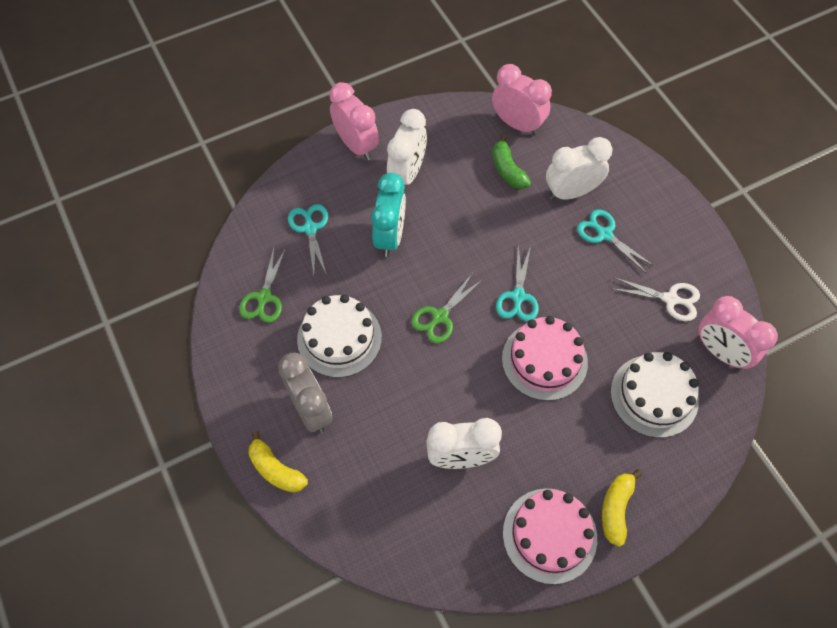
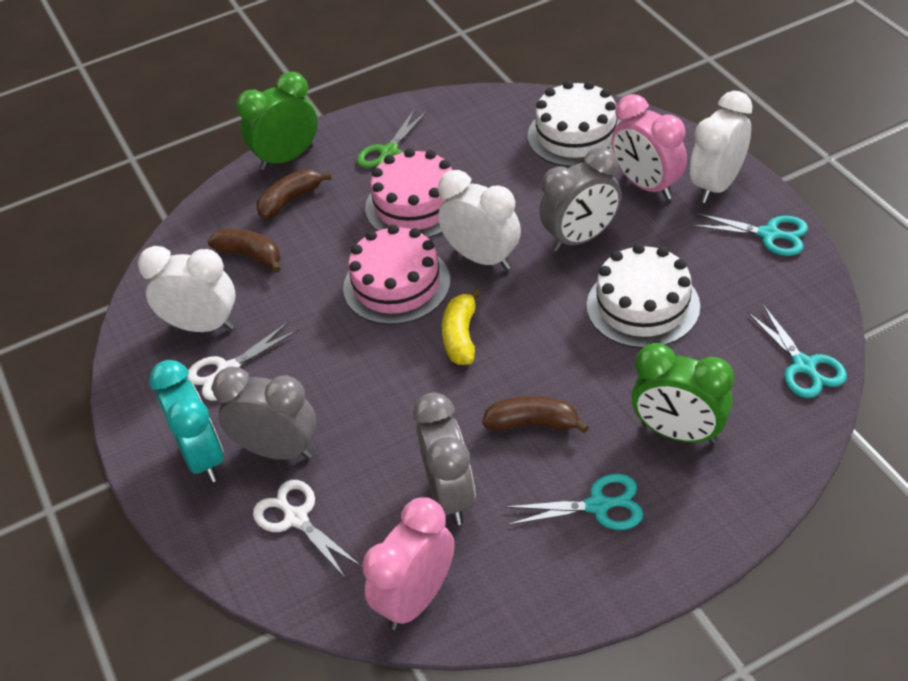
brown banana: 0 -> 3
green banana: 1 -> 0
green clock: 0 -> 2
green scissors: 2 -> 1
grey clock: 1 -> 3
pink clock: 3 -> 2
white scissors: 1 -> 2
yellow banana: 2 -> 1

